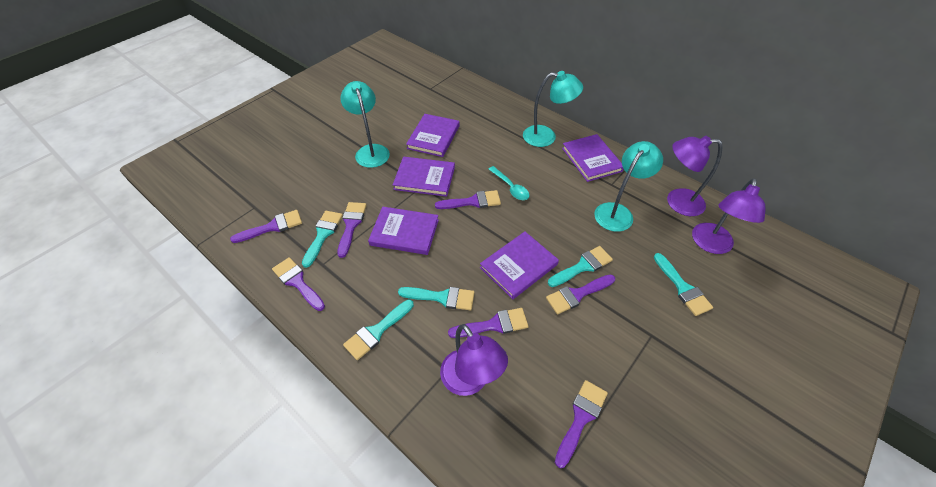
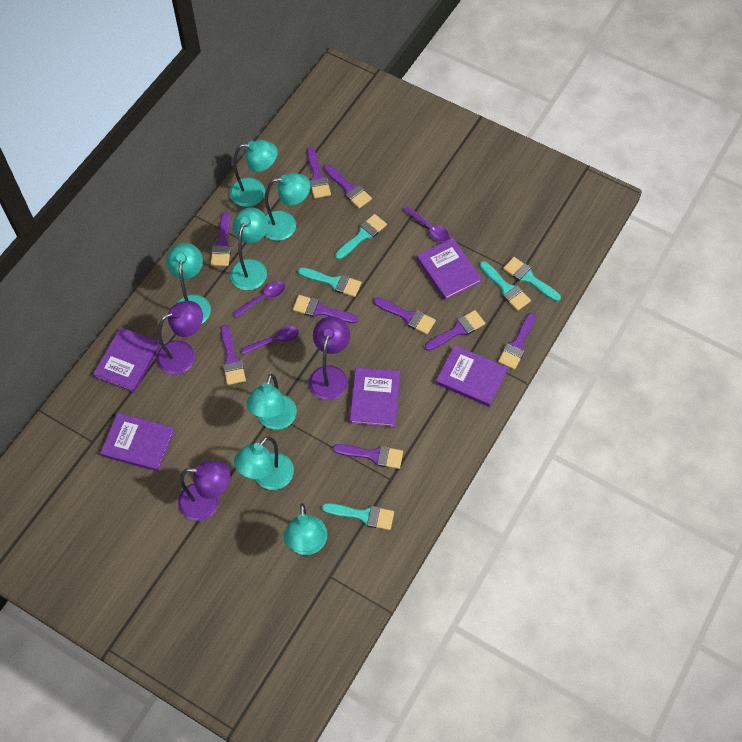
purple brush: 7 -> 9
purple spoon: 0 -> 3
turquoise lamp: 3 -> 7
turquoise spoon: 1 -> 0

